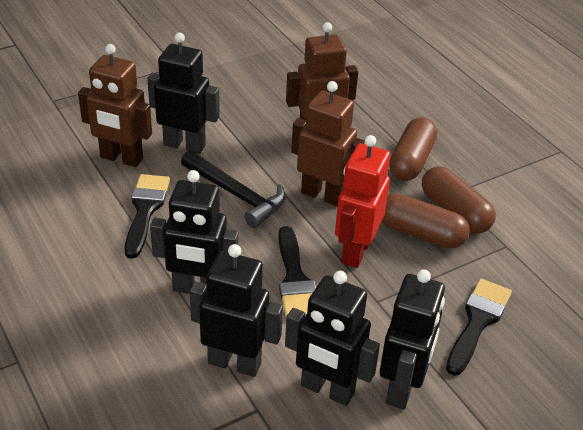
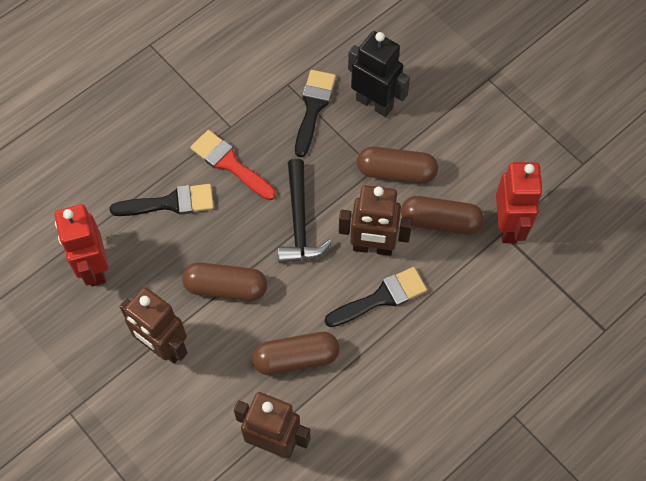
black robot: 5 -> 1
brown capsule: 3 -> 4
red brush: 0 -> 1
red robot: 1 -> 2

